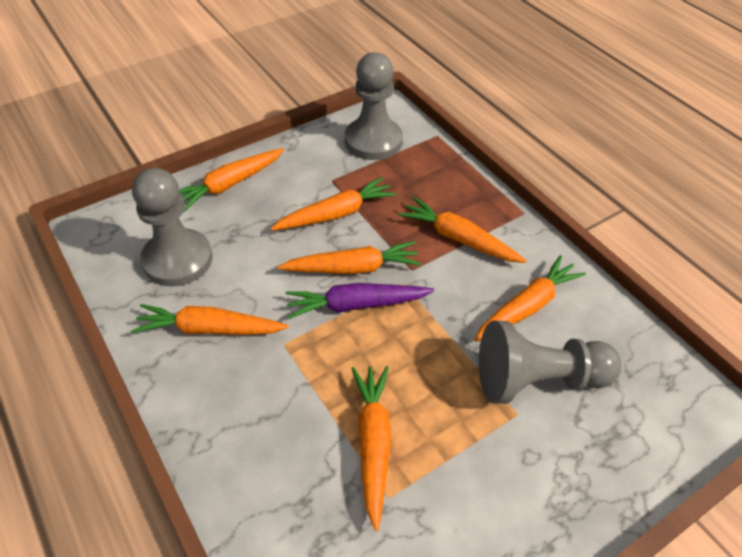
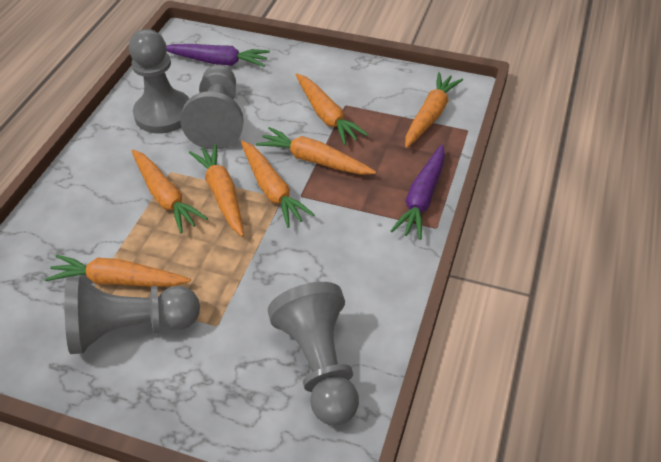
grey pawn: 3 -> 4
purple carrot: 1 -> 2

